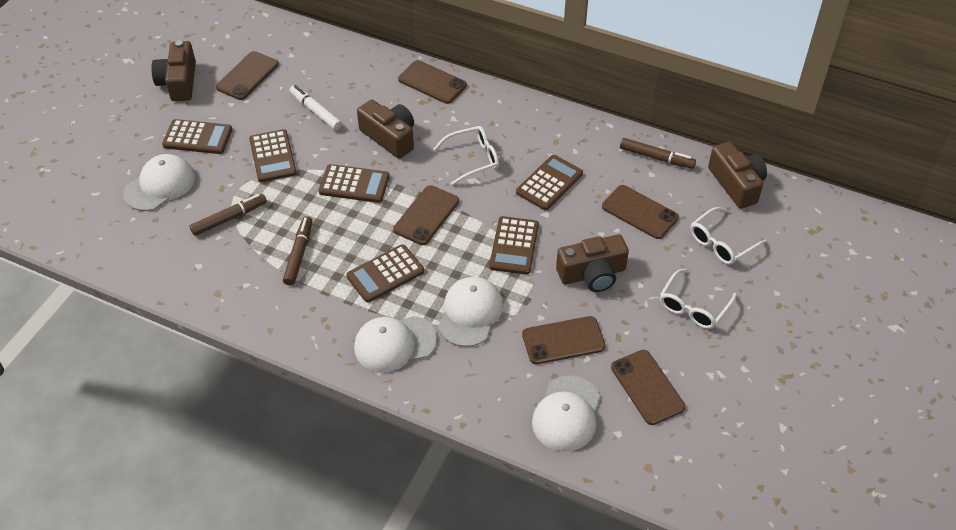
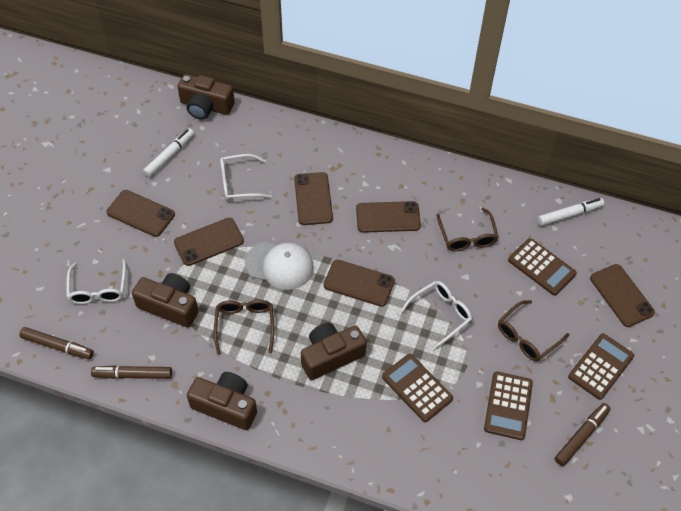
brown calculator: 6 -> 4
brown glasses: 0 -> 3
white cap: 4 -> 1
white marker: 1 -> 2

